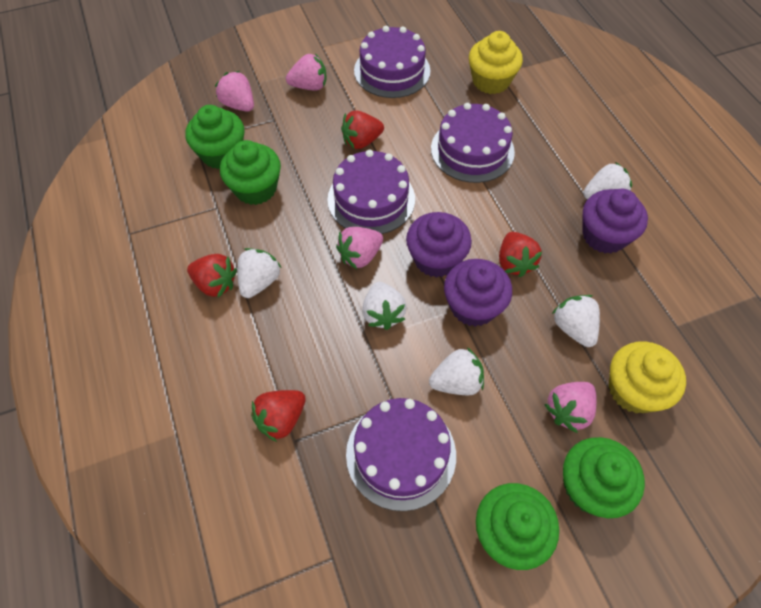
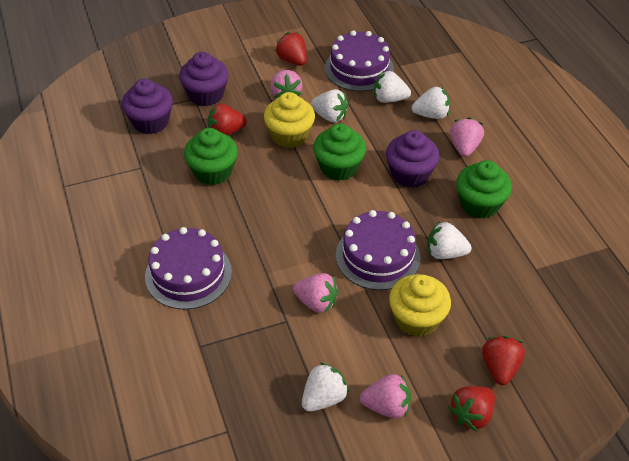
green cupcake: 4 -> 3
purple cake: 4 -> 3

